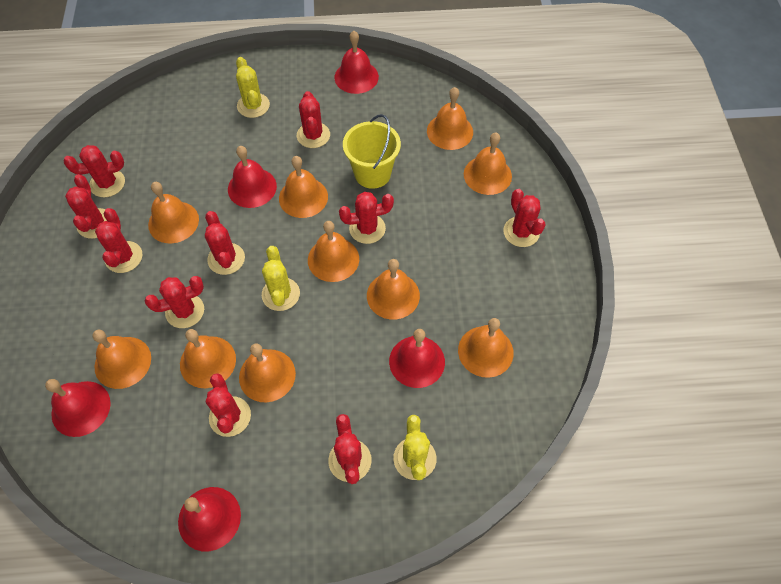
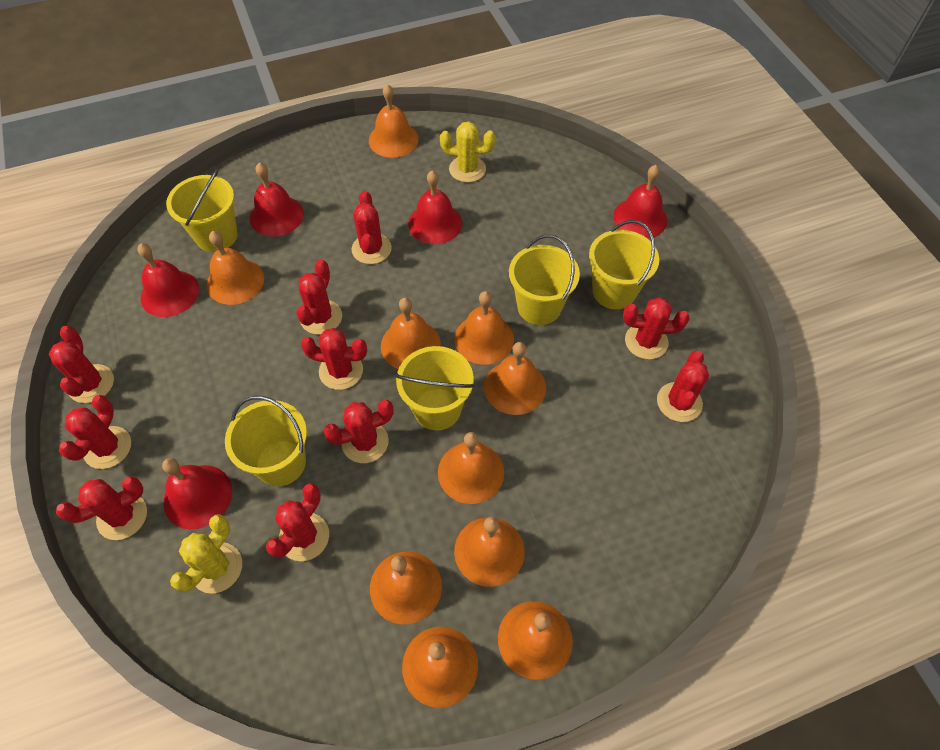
yellow bucket: 1 -> 5
yellow cactus: 3 -> 2

